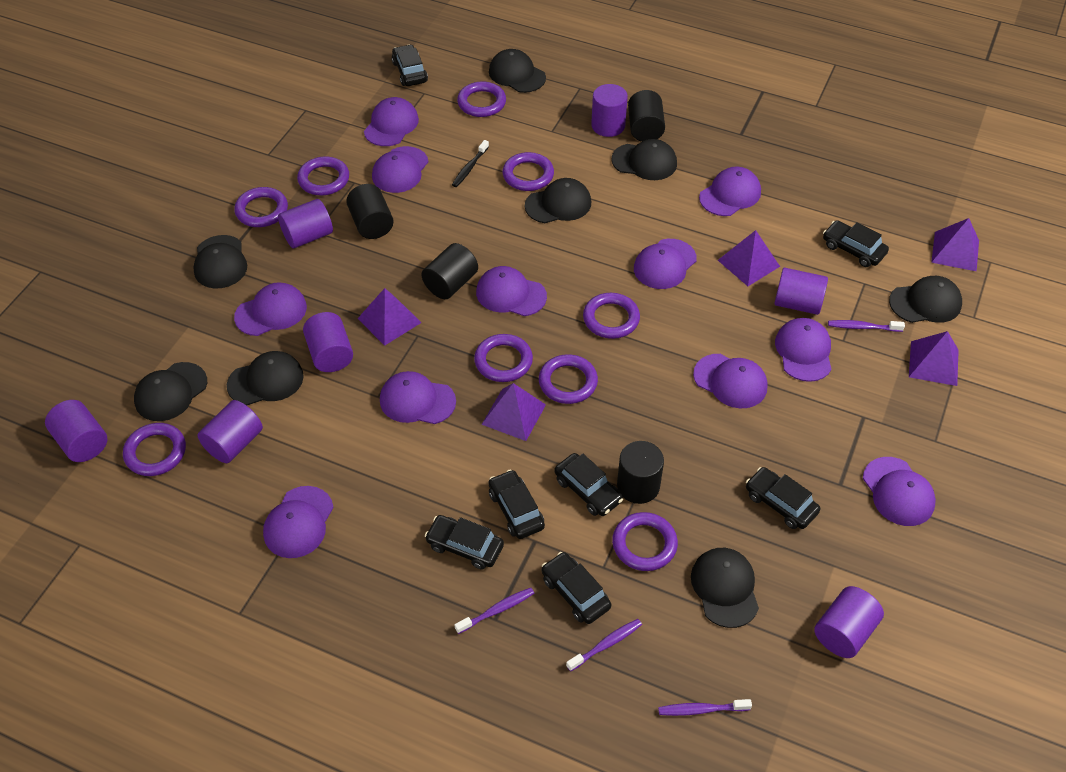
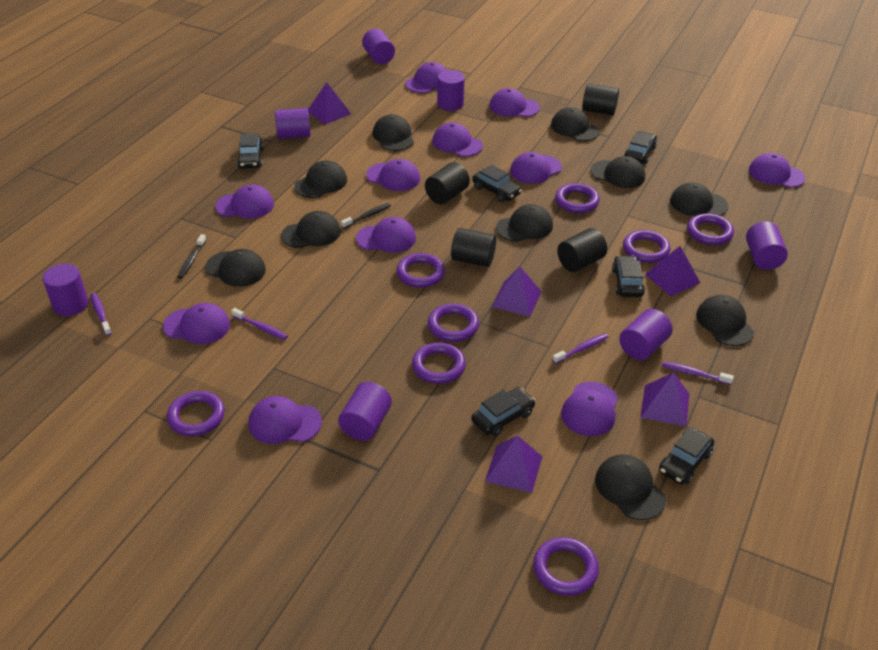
black cap: 8 -> 10
black car: 7 -> 6
black toothbrush: 1 -> 2
purple ring: 9 -> 8

